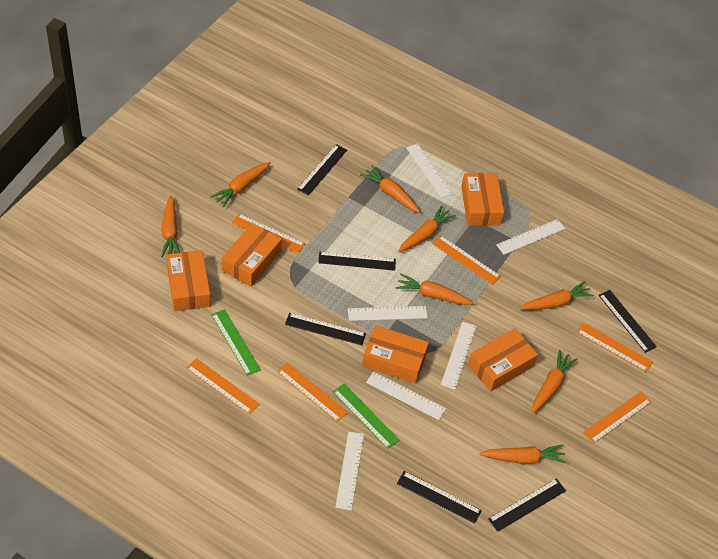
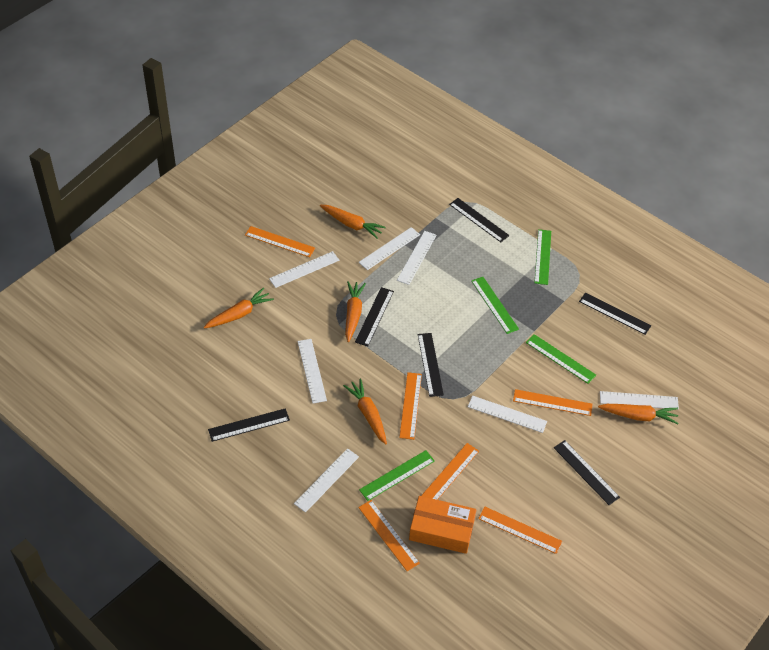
green ruler: 2 -> 4
orange box: 5 -> 1
orange carrot: 8 -> 5
white ruler: 6 -> 7

